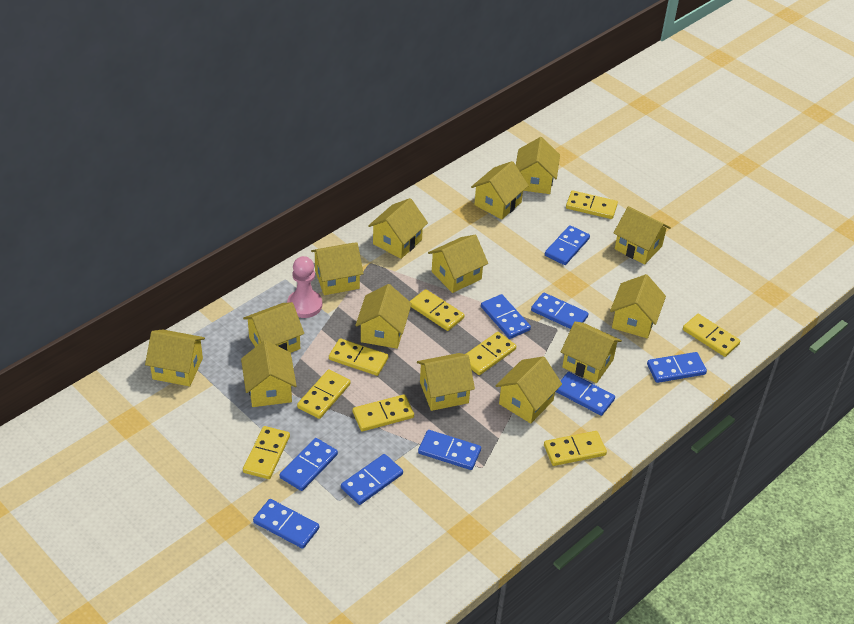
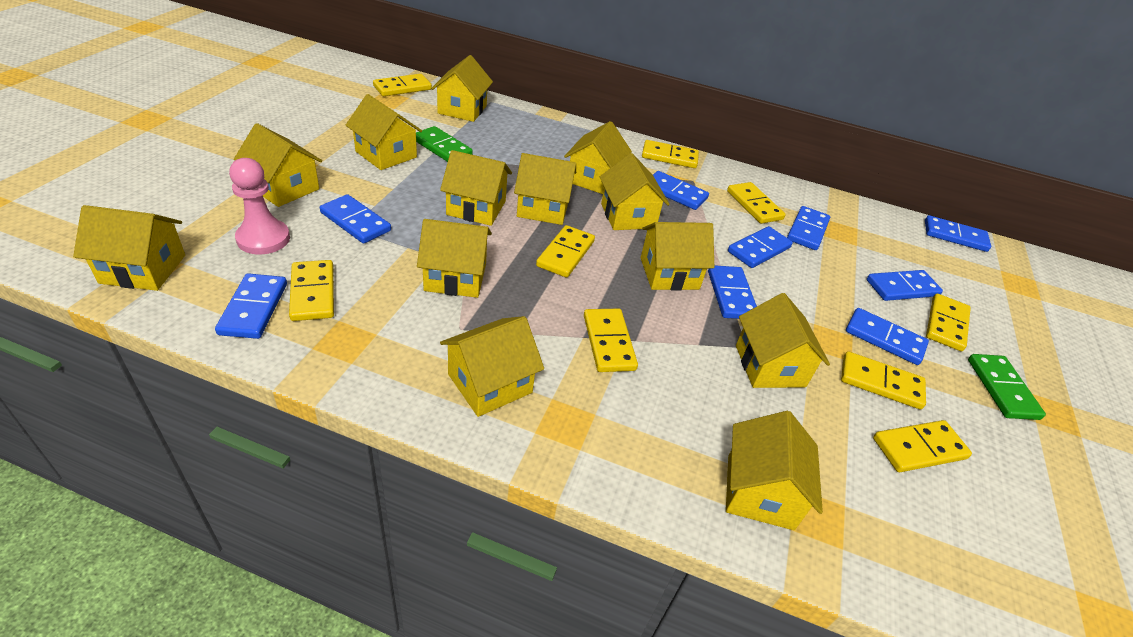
green domino: 0 -> 2
yellow house: 14 -> 13

